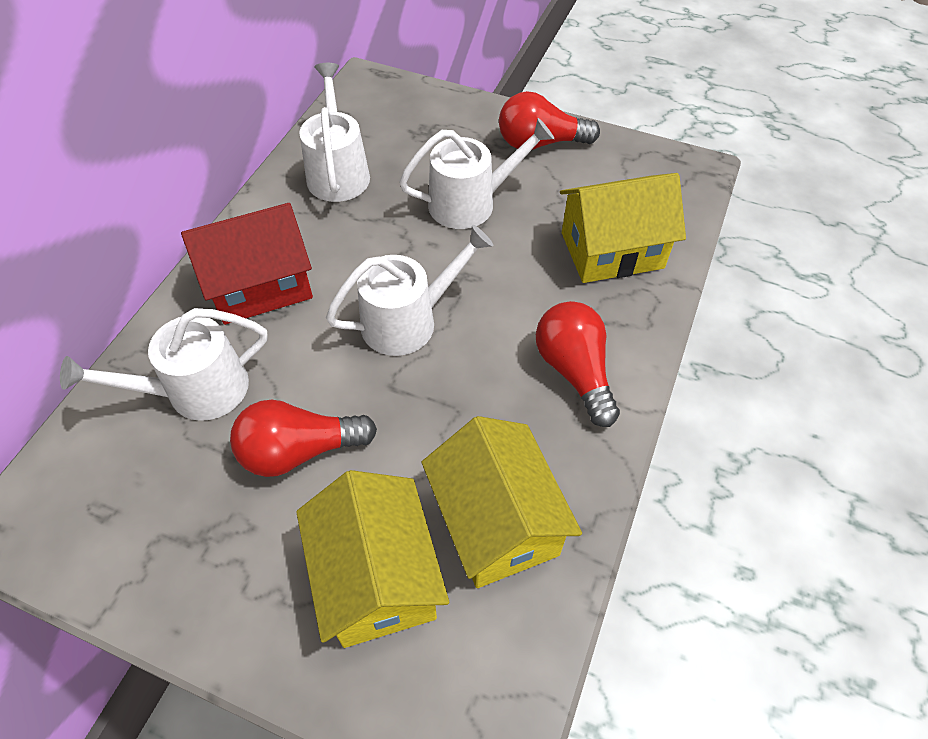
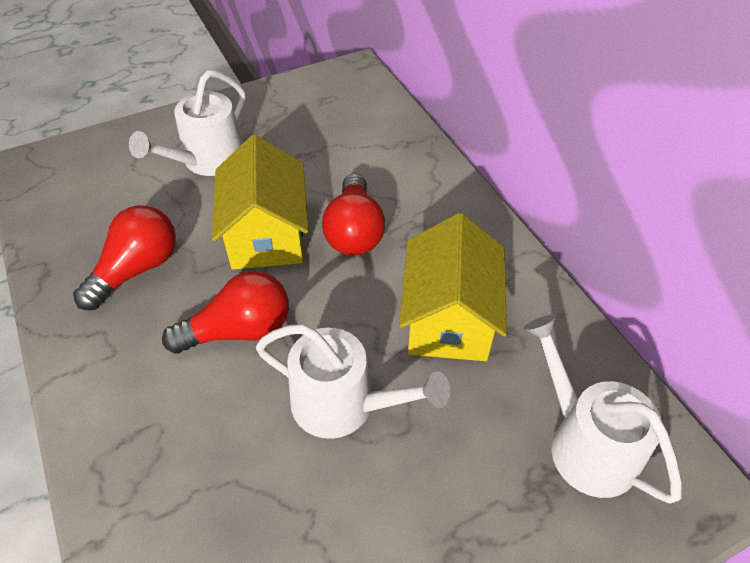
red house: 1 -> 0
white watering can: 4 -> 3
yellow house: 3 -> 2

